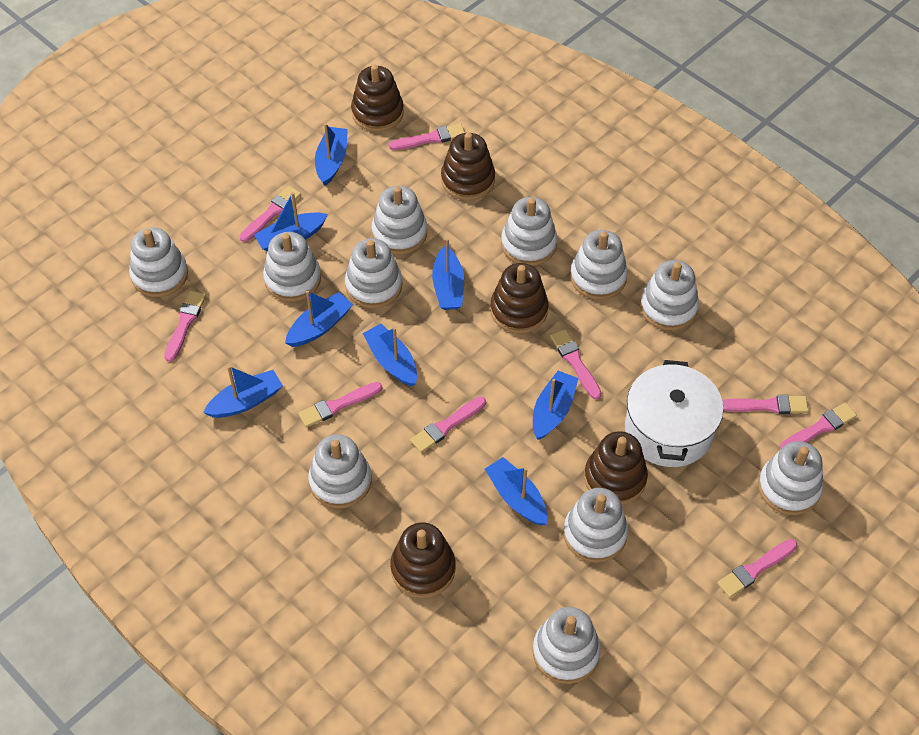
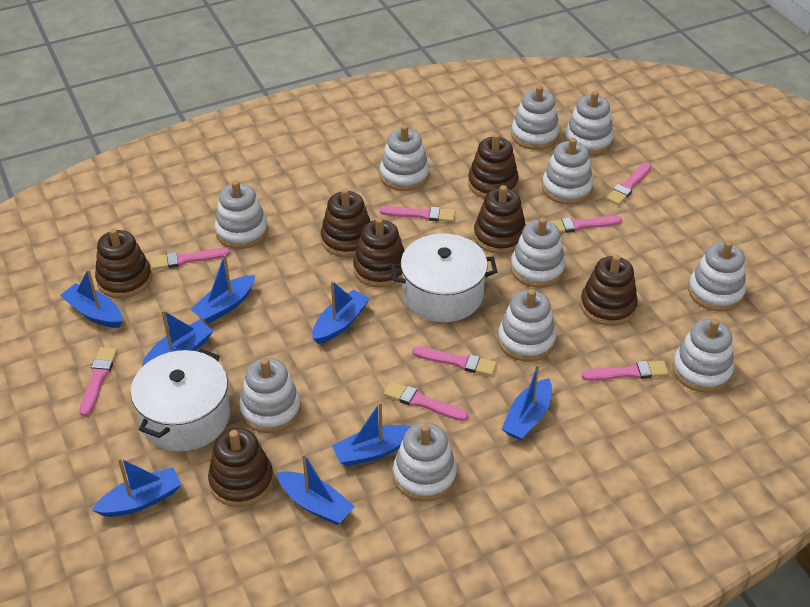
brown stacking toy: 5 -> 7
pink brush: 9 -> 8
white pot: 1 -> 2

